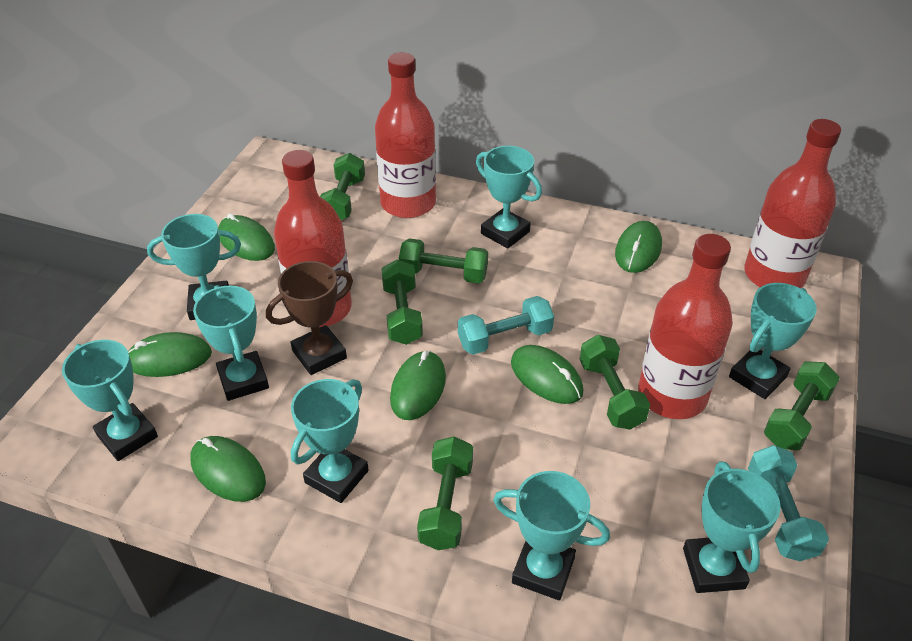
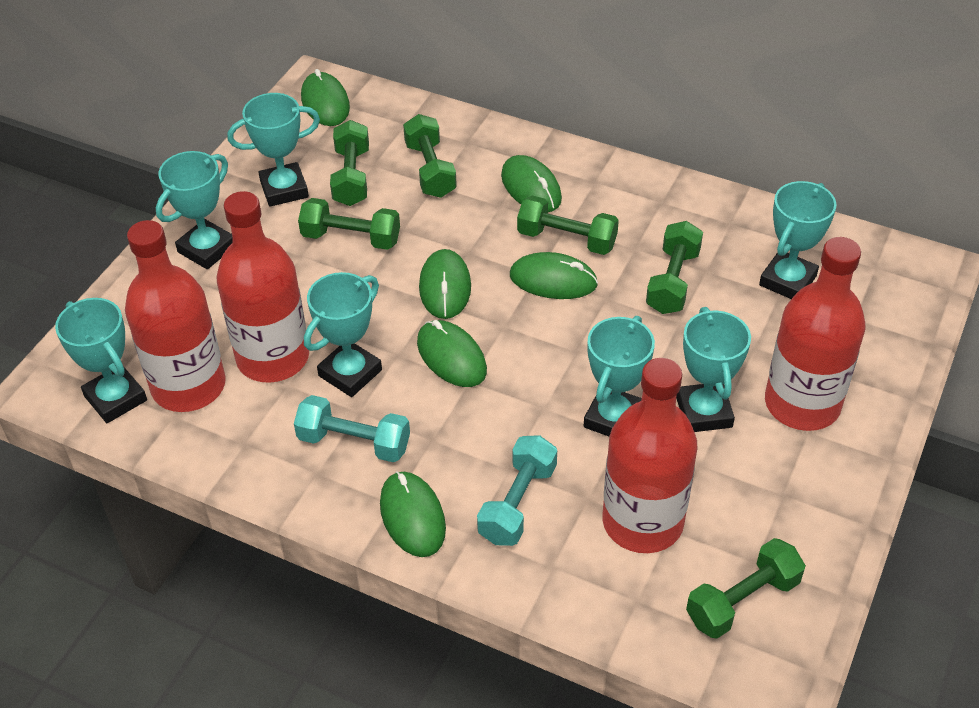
brown trophy: 1 -> 0
turquoise trophy: 8 -> 7

